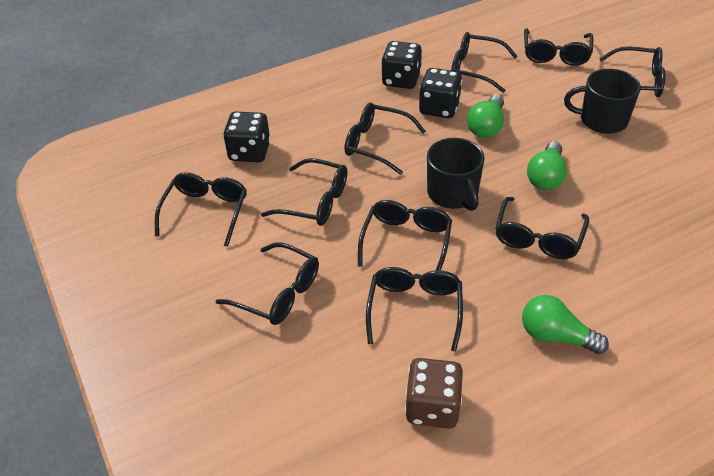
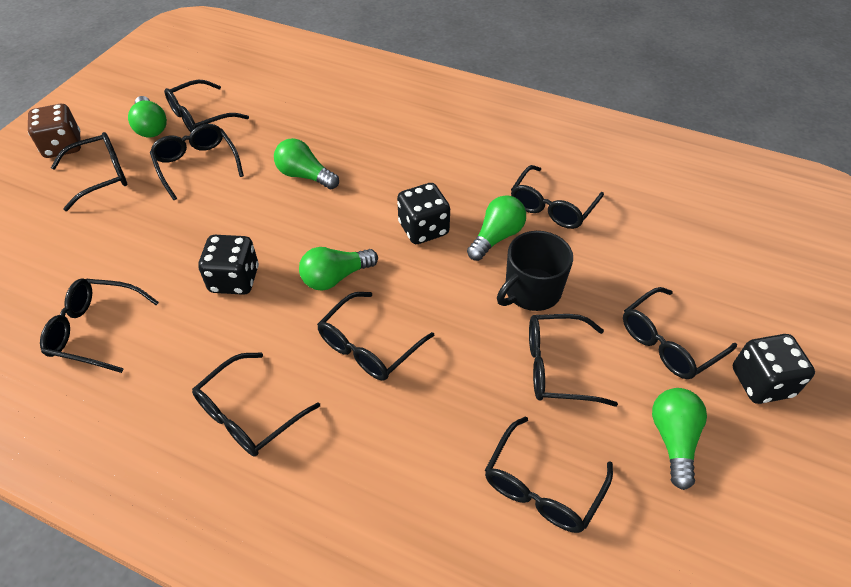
black mug: 2 -> 1
green light bulb: 3 -> 5

